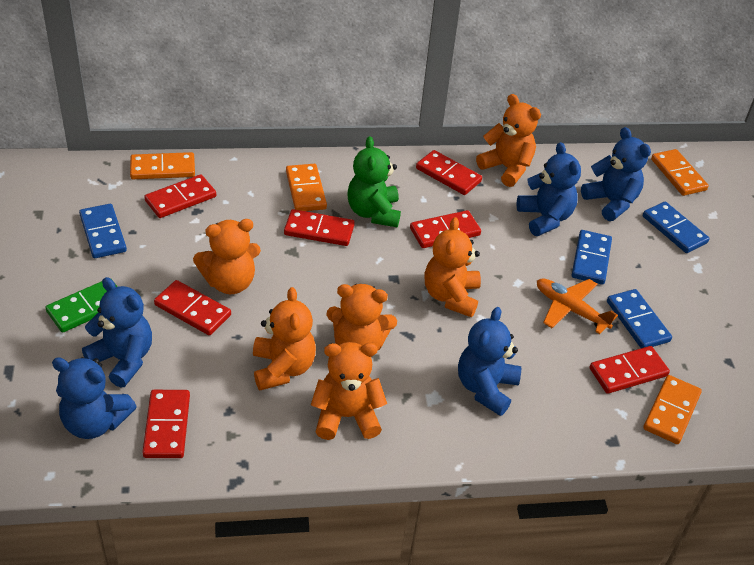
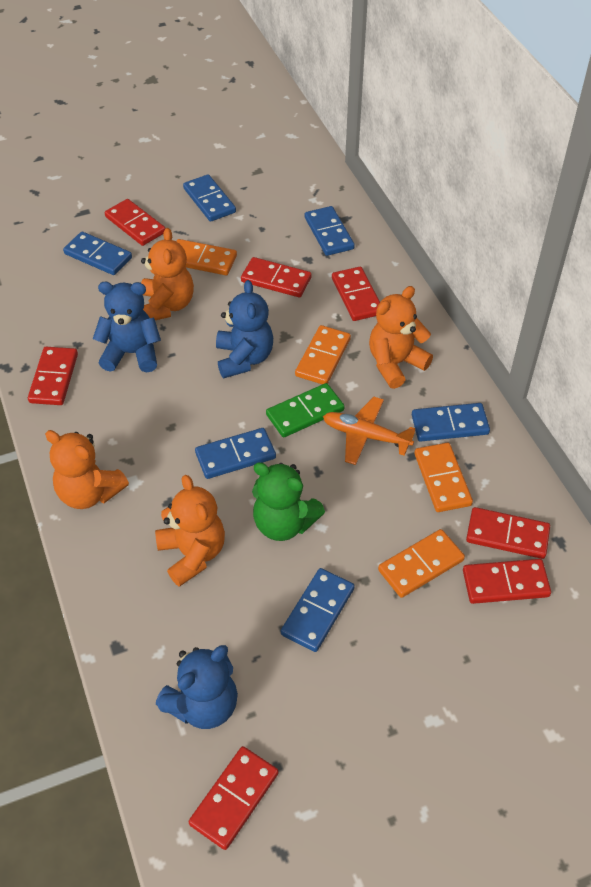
blue domino: 4 -> 6
blue teddy bear: 5 -> 3
orange teddy bear: 6 -> 4

